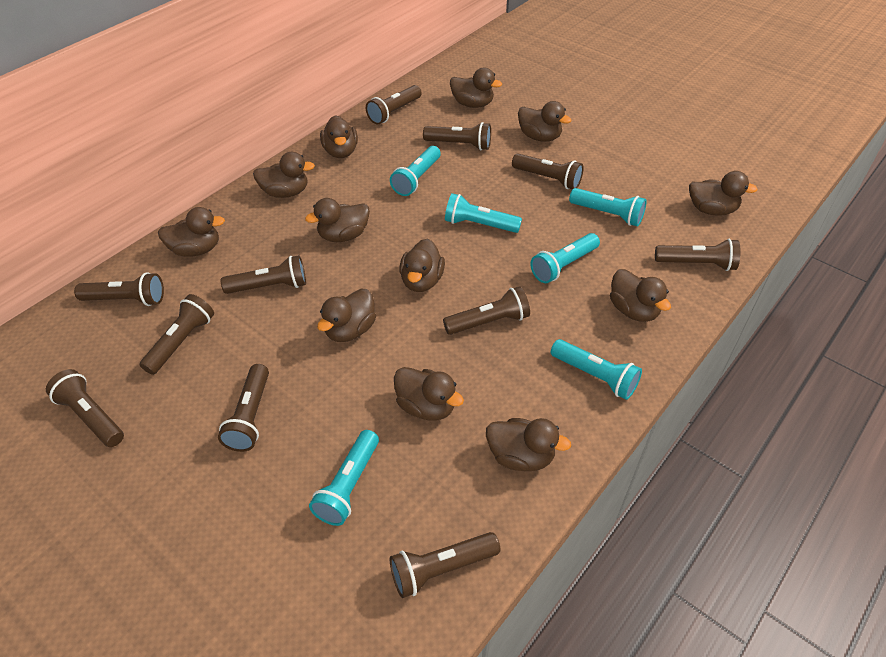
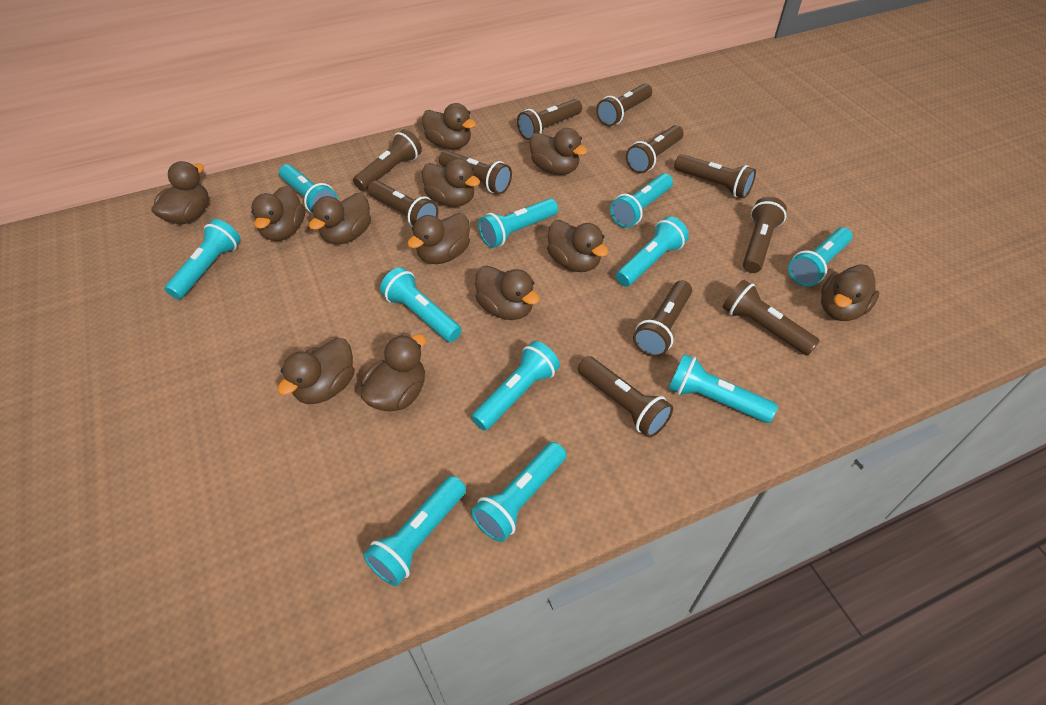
turquoise flashlight: 6 -> 11

